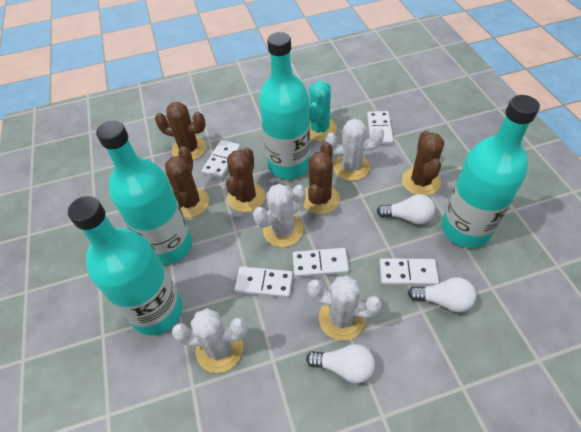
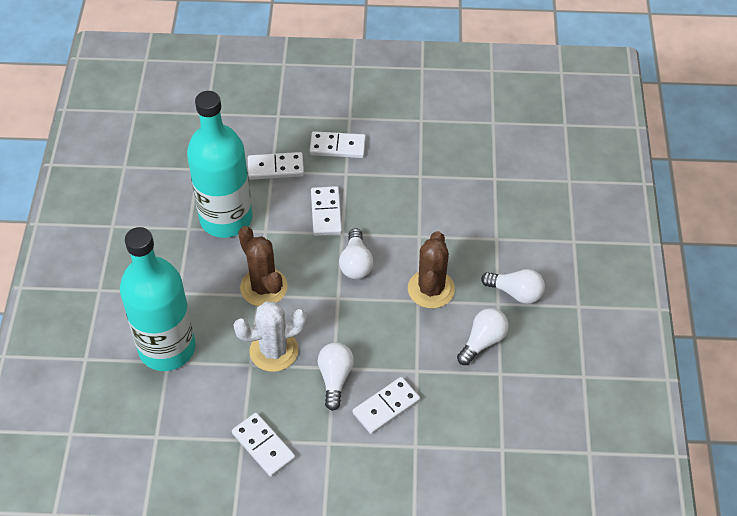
brown cactus: 5 -> 2
turquoise bottle: 4 -> 2
turquoise cactus: 1 -> 0
white cactus: 4 -> 1
white light bulb: 3 -> 4

